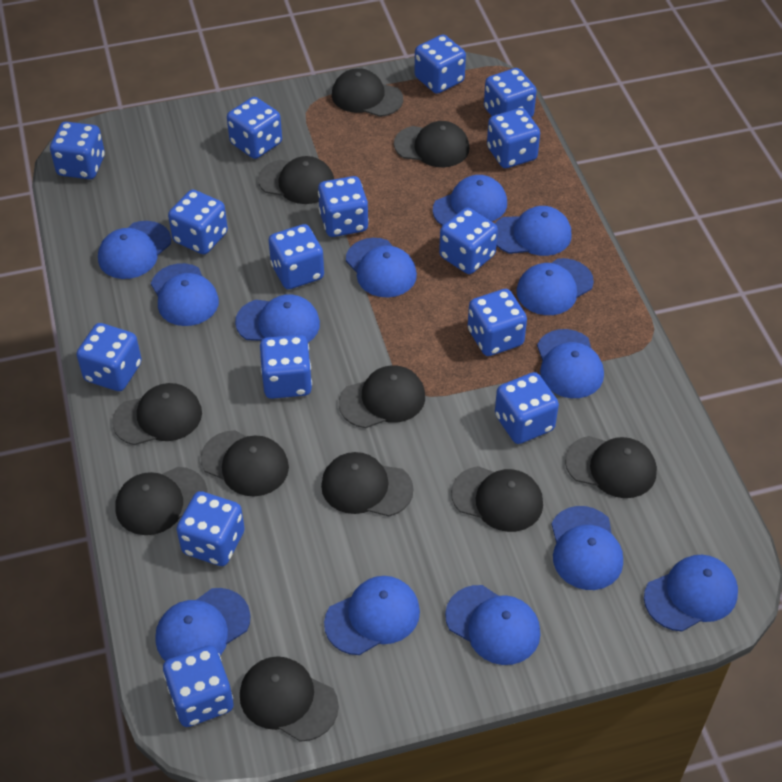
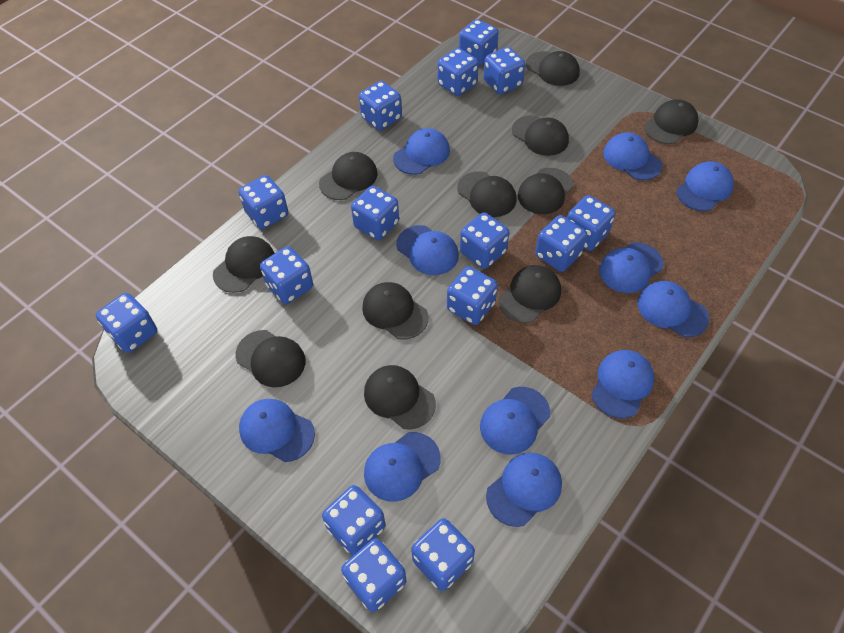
blue cap: 13 -> 11

